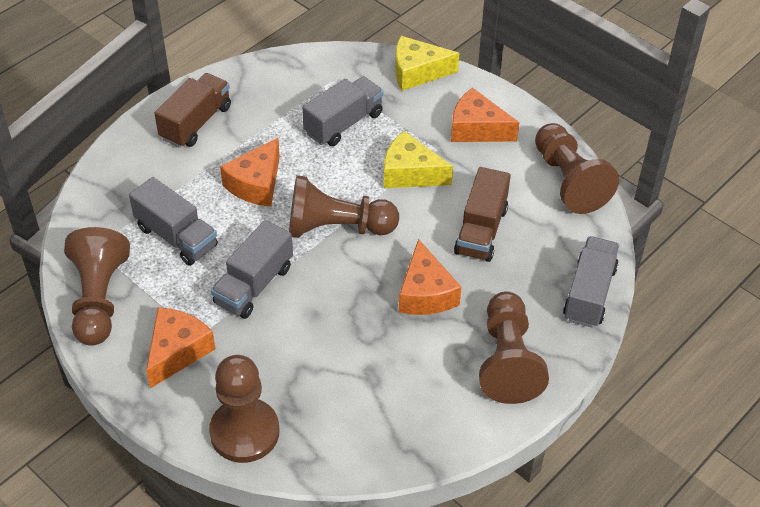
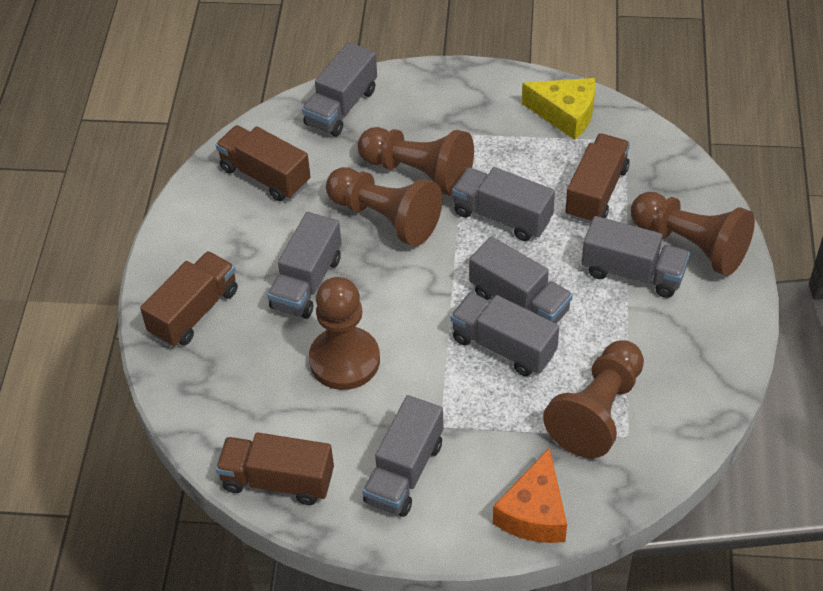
brown truck: 2 -> 4
grey truck: 4 -> 7
orange cheese: 4 -> 1
yellow cheese: 2 -> 1

